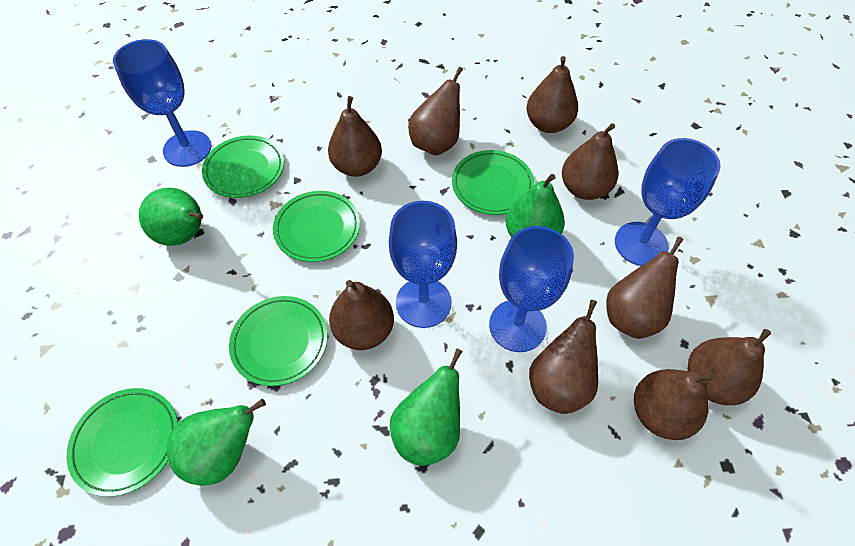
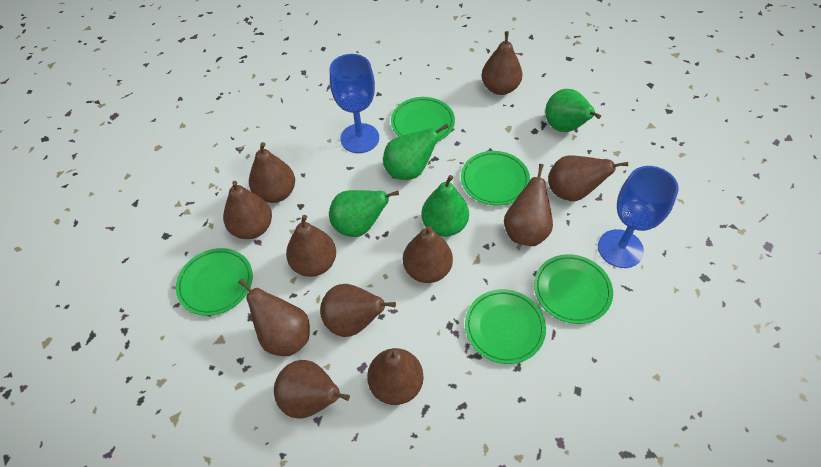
blue goblet: 4 -> 2
brown pear: 9 -> 11

